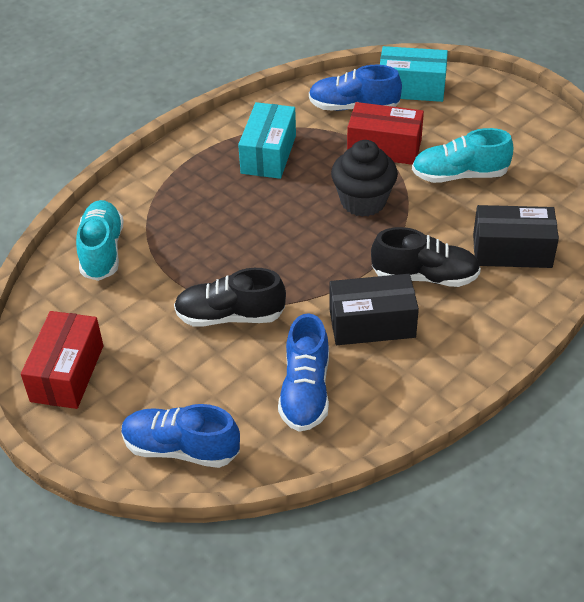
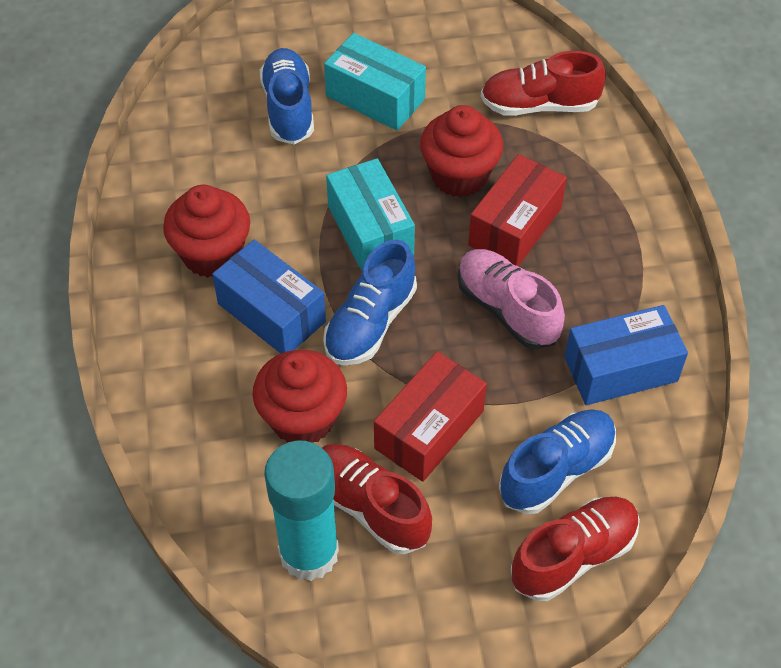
black box: 2 -> 0
black cupcake: 1 -> 0
black shoe: 2 -> 0
blue box: 0 -> 2
pink shoe: 0 -> 1
red cupcake: 0 -> 3
red shoe: 0 -> 3
turquoise glue stick: 0 -> 1
turquoise shoe: 2 -> 0

